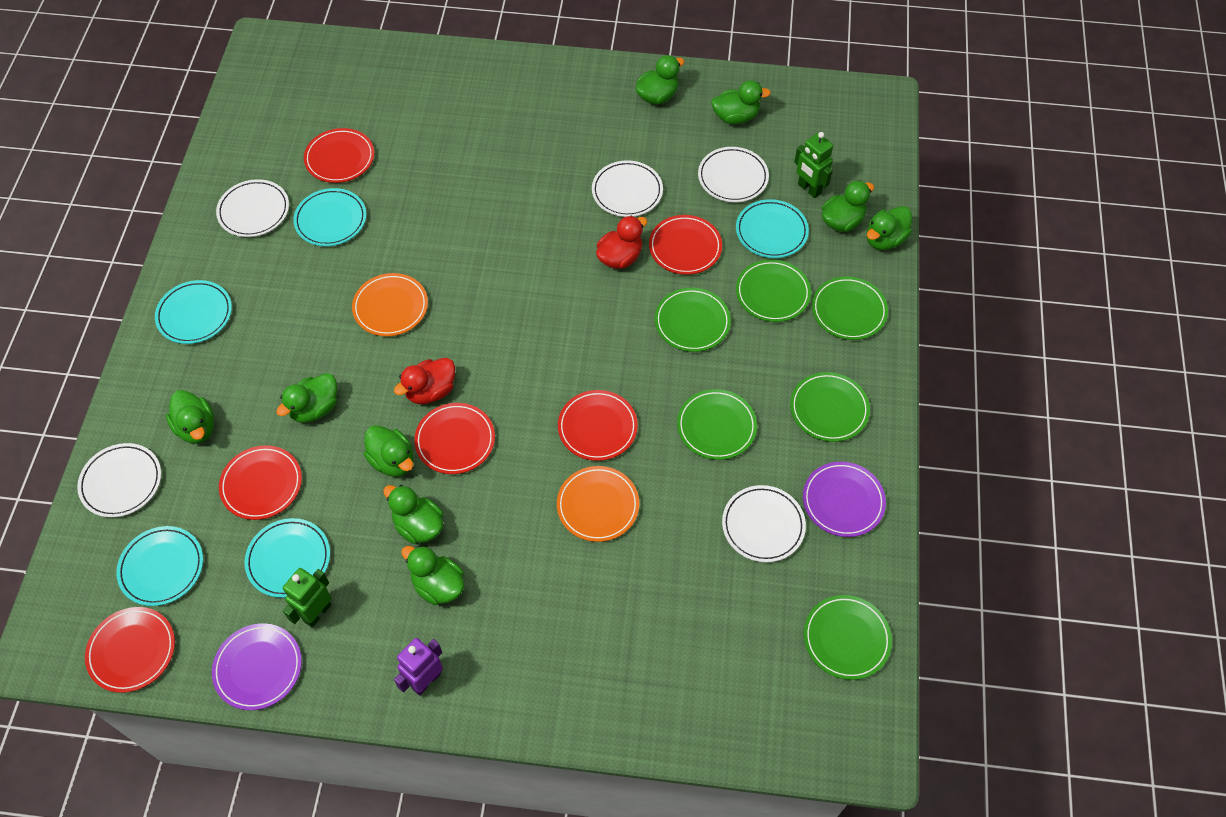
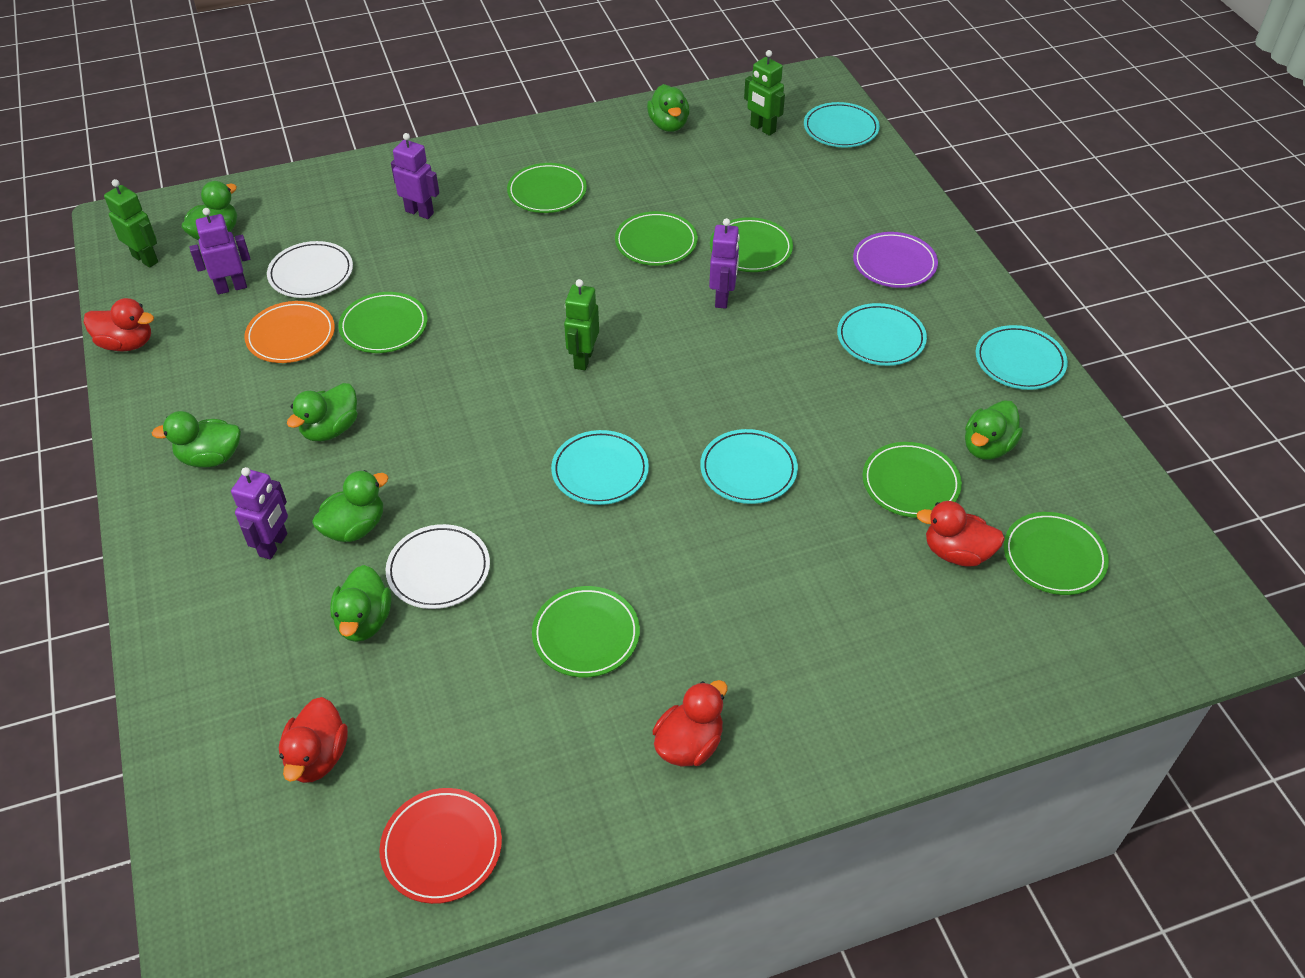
green duck: 9 -> 7
green plate: 6 -> 7
green robot: 2 -> 3
orange plate: 2 -> 1
purple plate: 2 -> 1
purple robot: 1 -> 4
red duck: 2 -> 4
red plate: 6 -> 1
white plate: 5 -> 2

